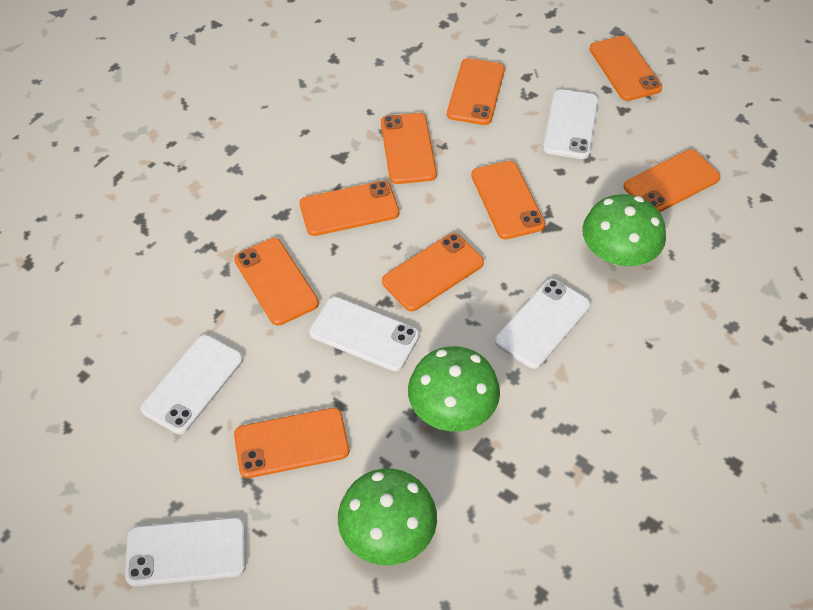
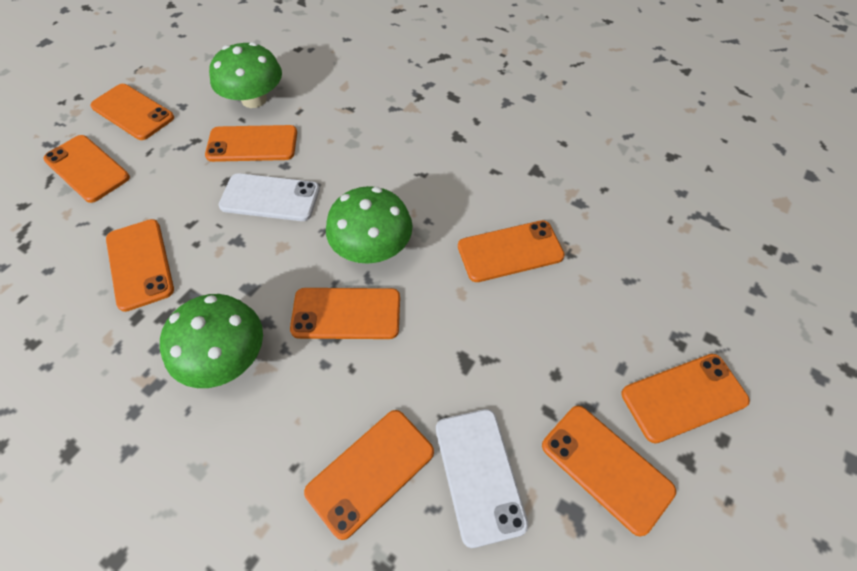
white phone: 5 -> 2

